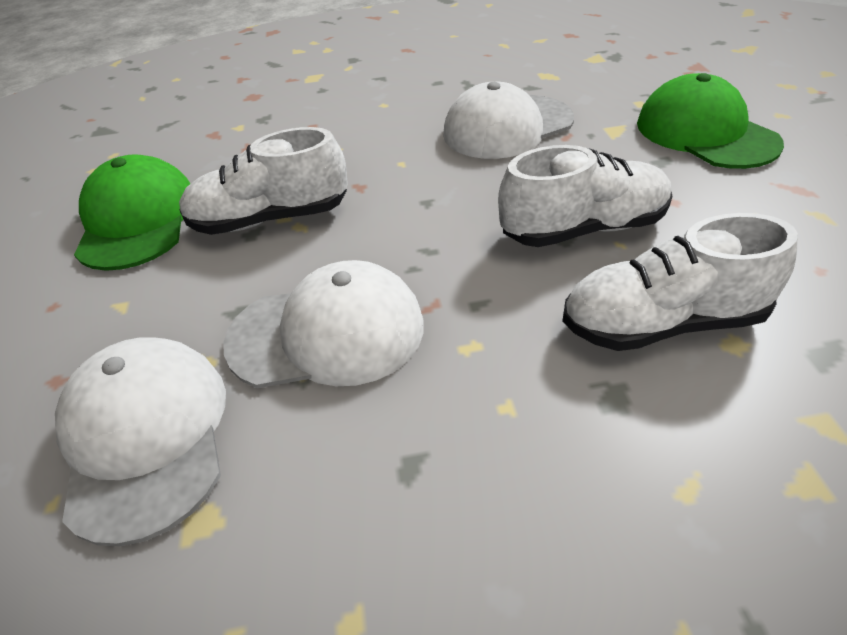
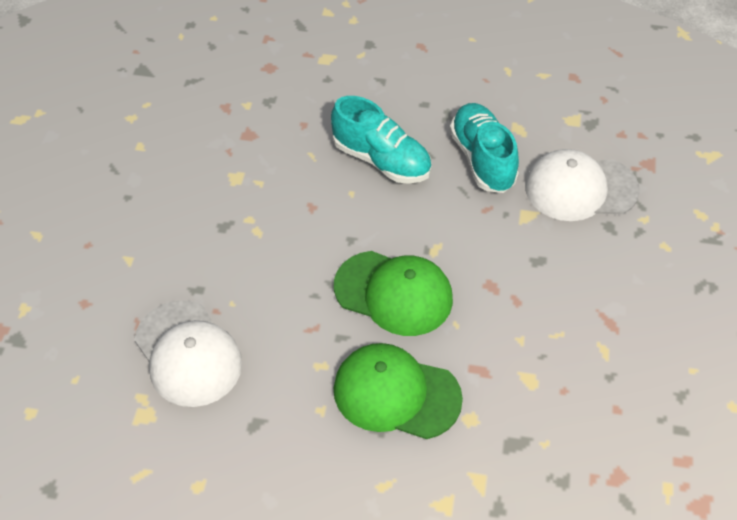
turquoise shoe: 0 -> 2
white cap: 3 -> 2
white shoe: 3 -> 0

